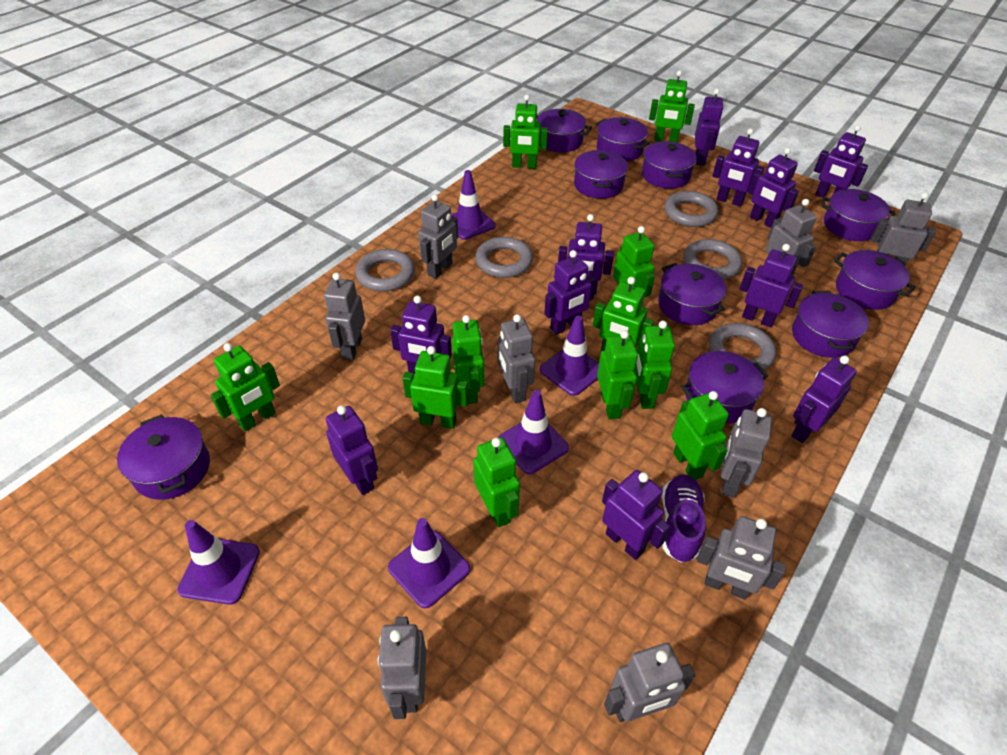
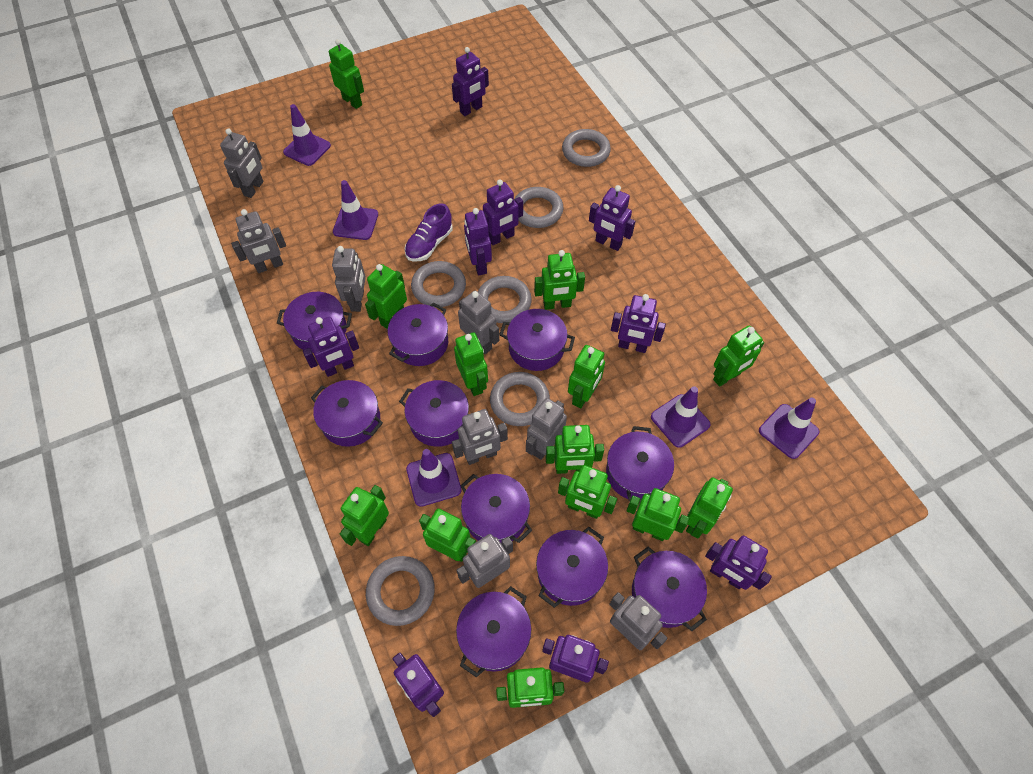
green robot: 11 -> 13
grey ring: 5 -> 6
grey robot: 9 -> 8
purple robot: 11 -> 9

